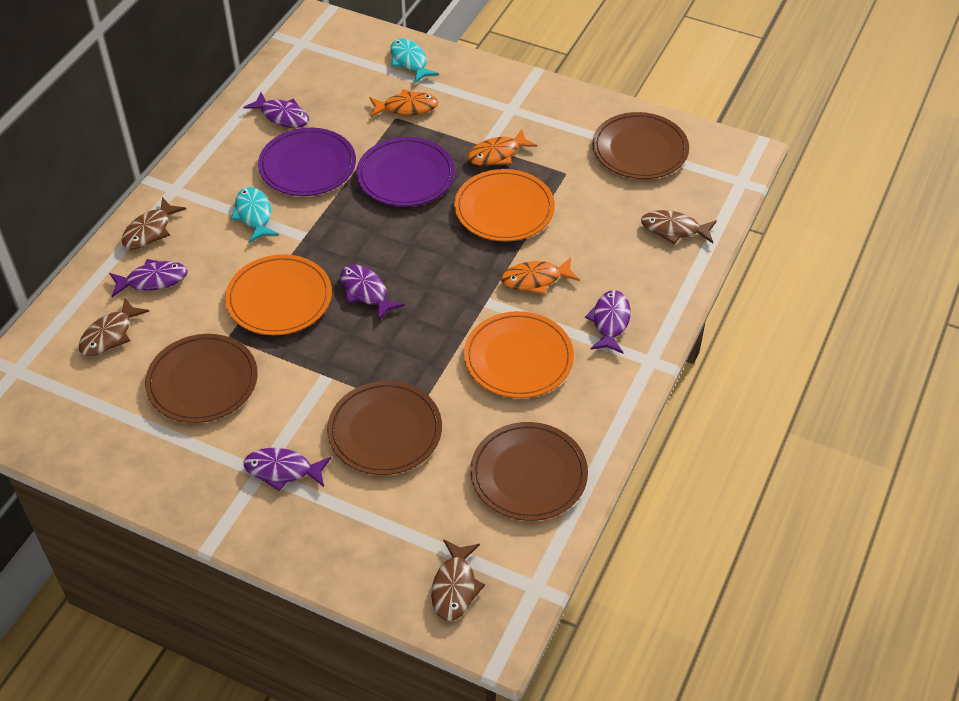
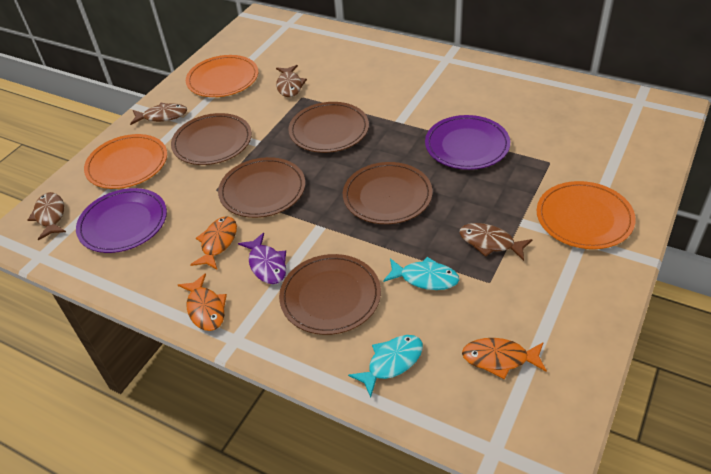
brown plate: 4 -> 5
purple fish: 5 -> 1

